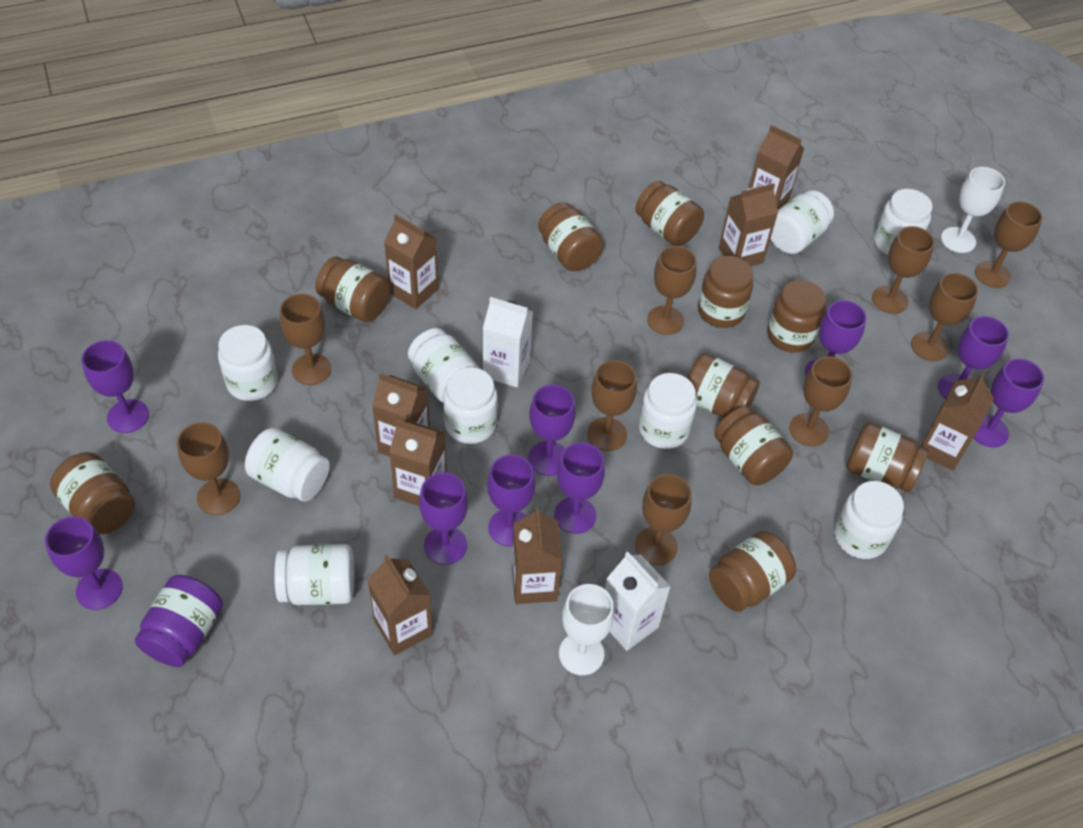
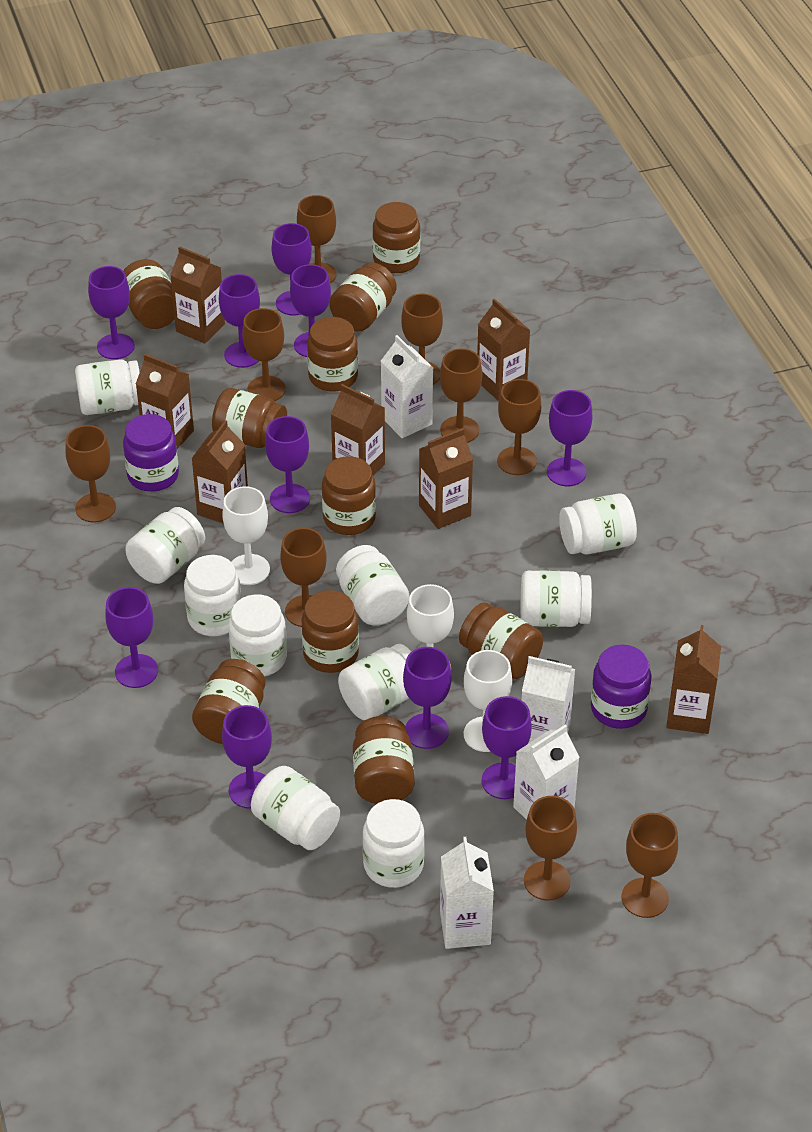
brown carton: 8 -> 7
purple goblet: 9 -> 10
purple jar: 1 -> 2
white carton: 2 -> 4
white goblet: 2 -> 3
white jar: 9 -> 10

